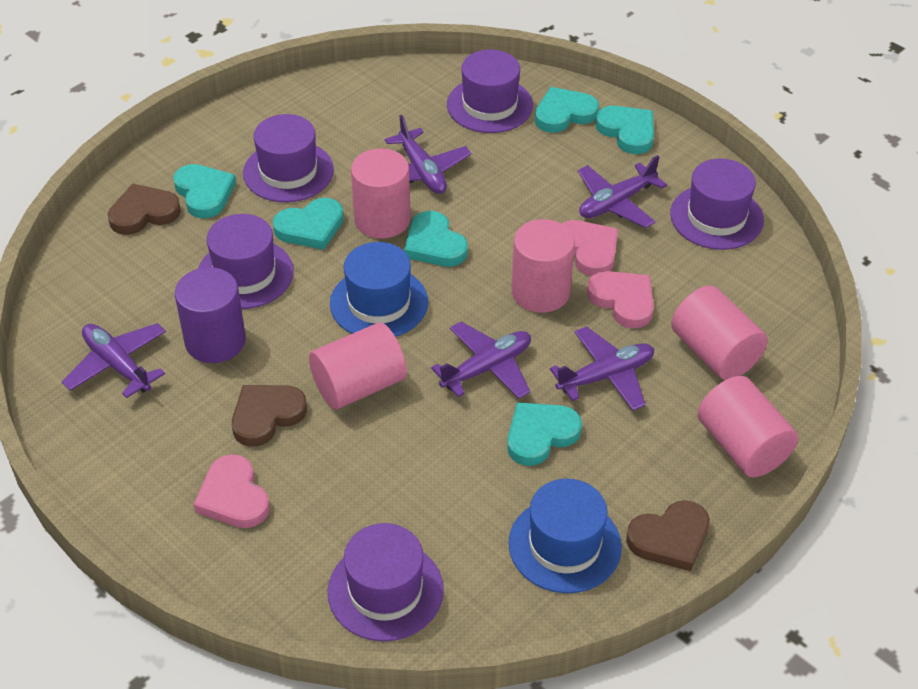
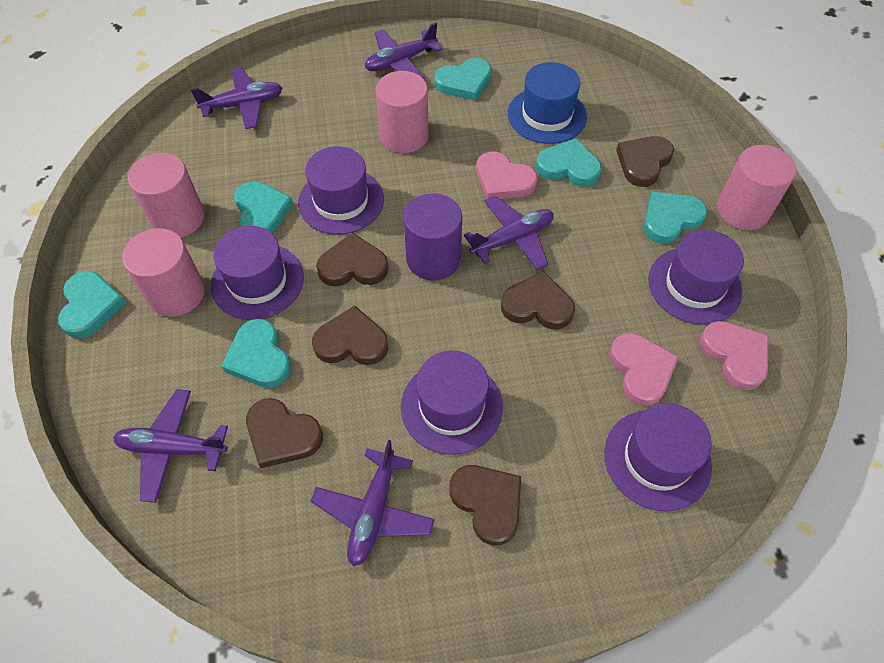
blue hat: 2 -> 1
brown heart: 3 -> 6
pink cylinder: 5 -> 4

